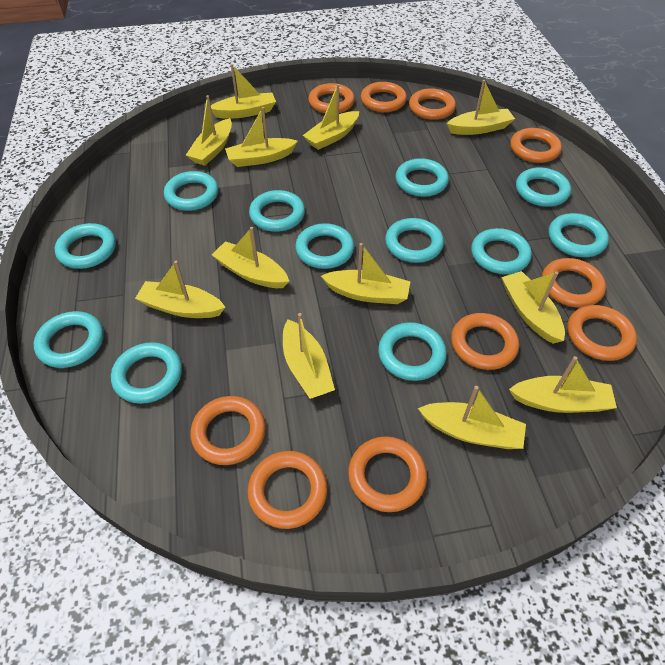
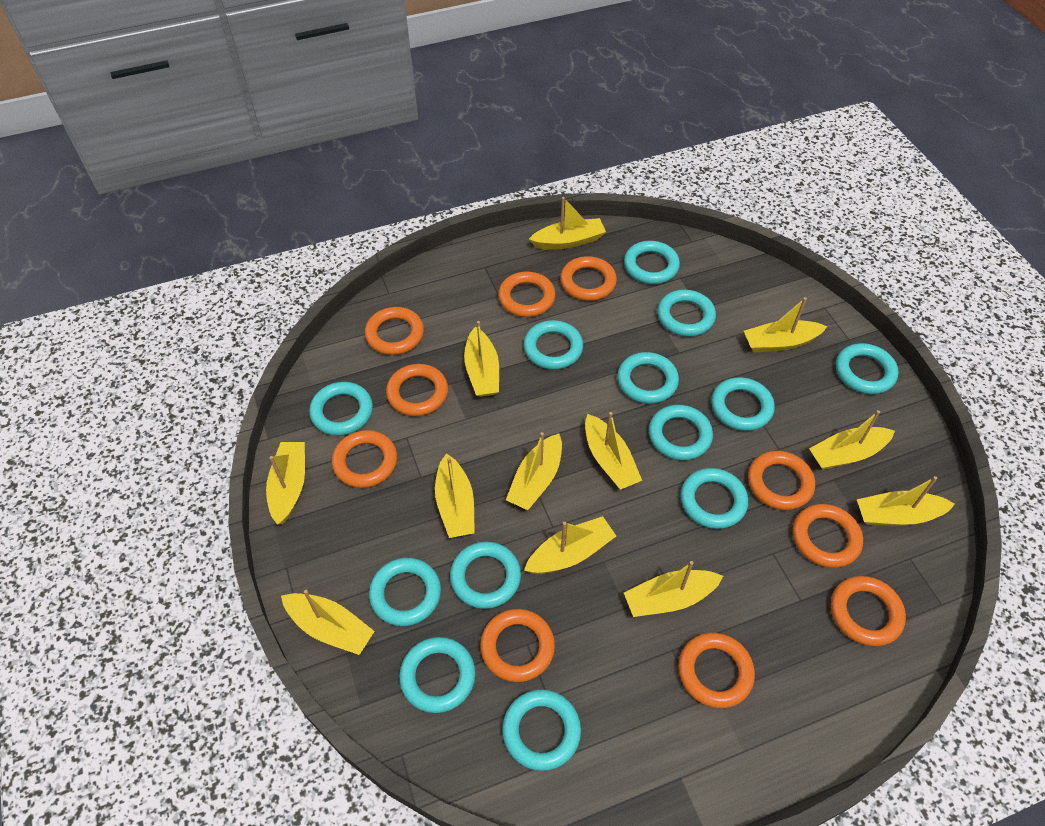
turquoise ring: 12 -> 13

